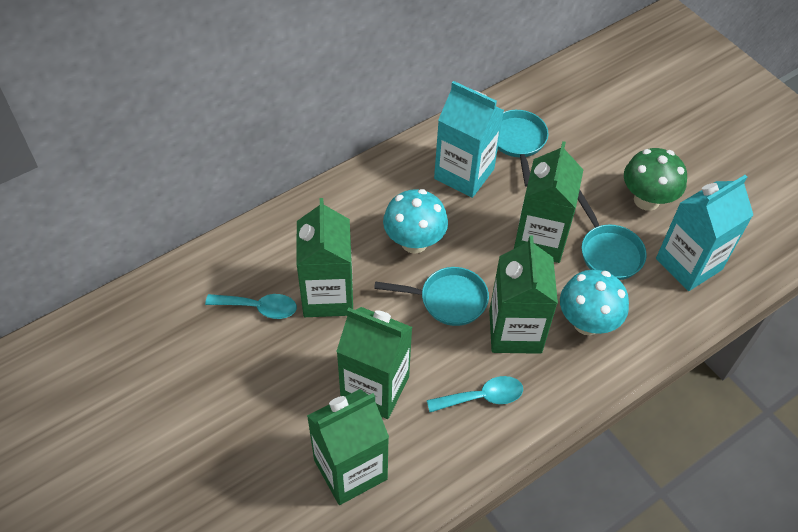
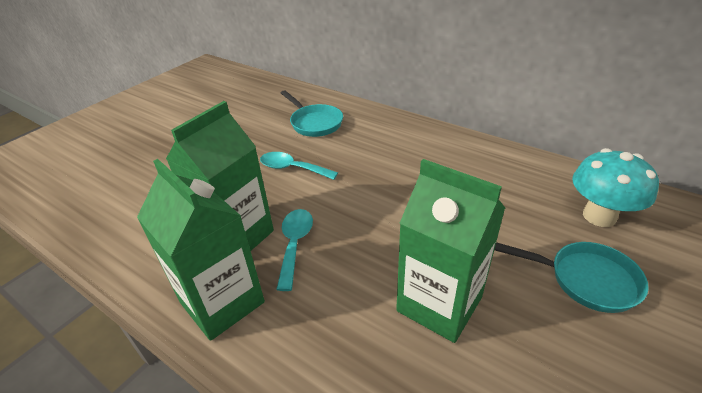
green carton: 5 -> 3
green mushroom: 1 -> 0
turquoise carton: 2 -> 0
turquoise mushroom: 2 -> 1
turquoise pan: 3 -> 2

